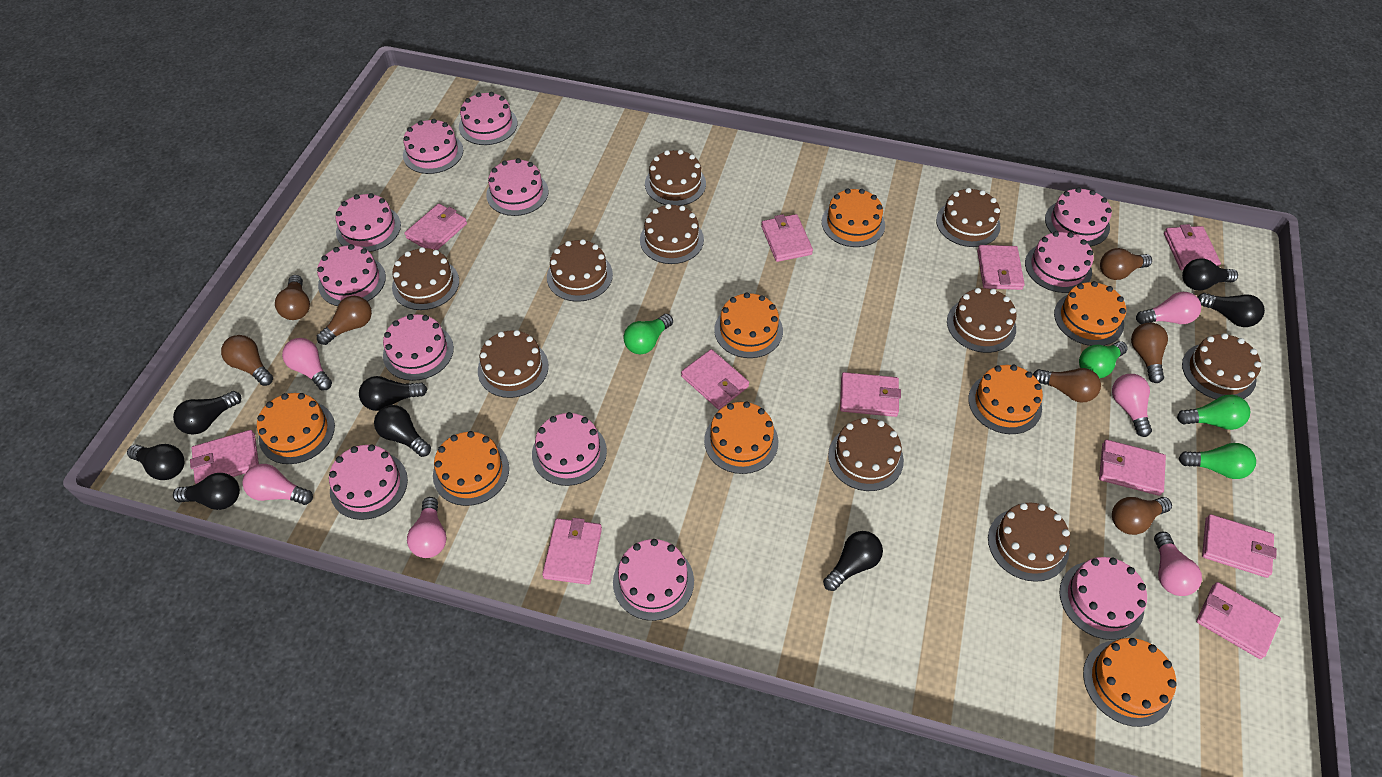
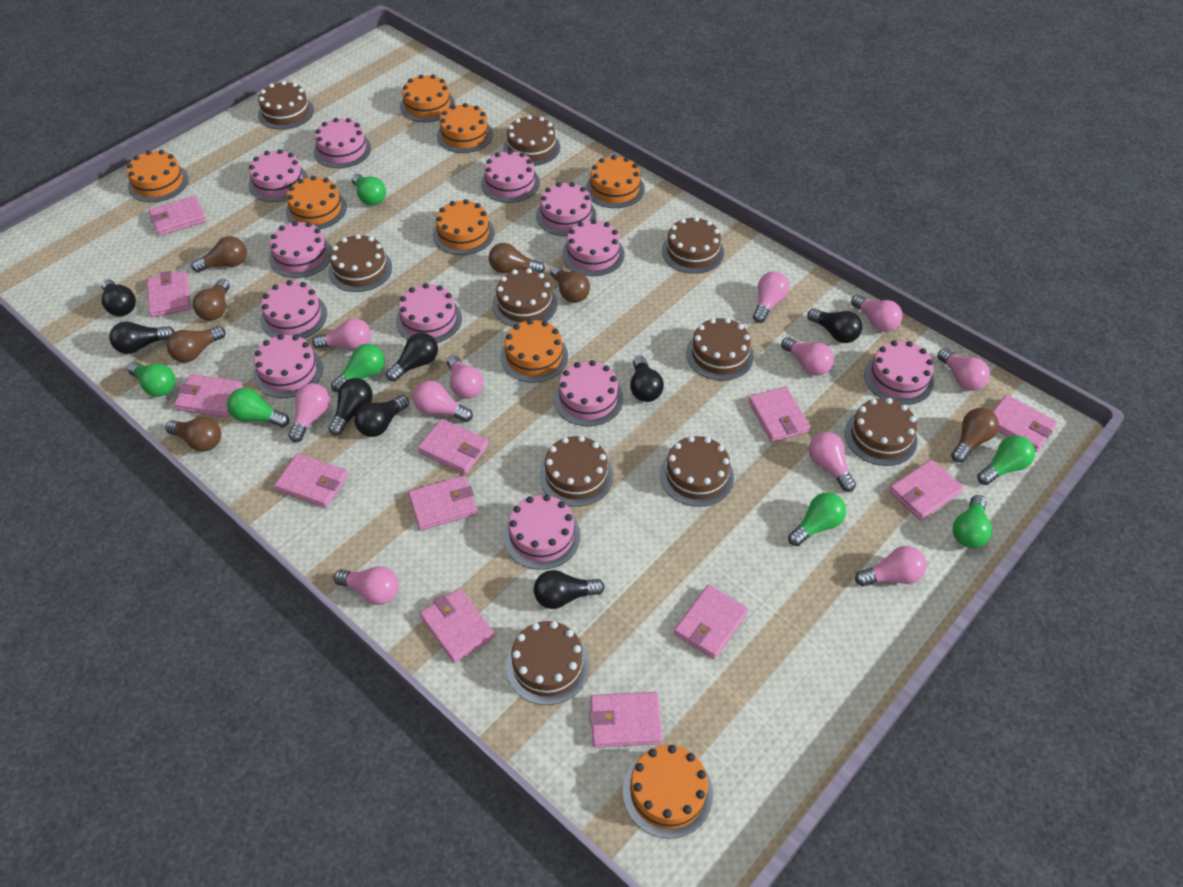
green light bulb: 4 -> 7
pink light bulb: 6 -> 11
pink wallet: 11 -> 12

